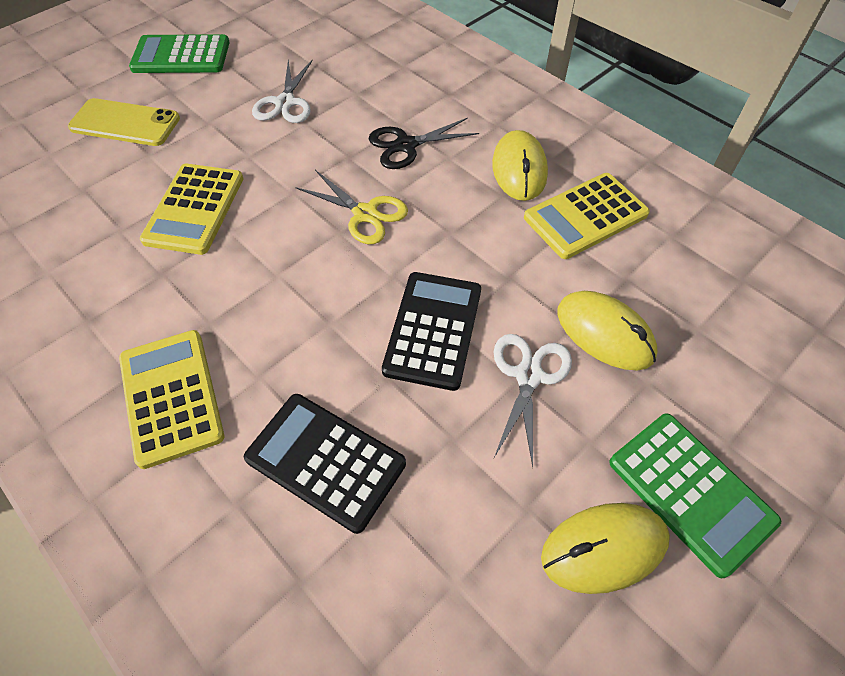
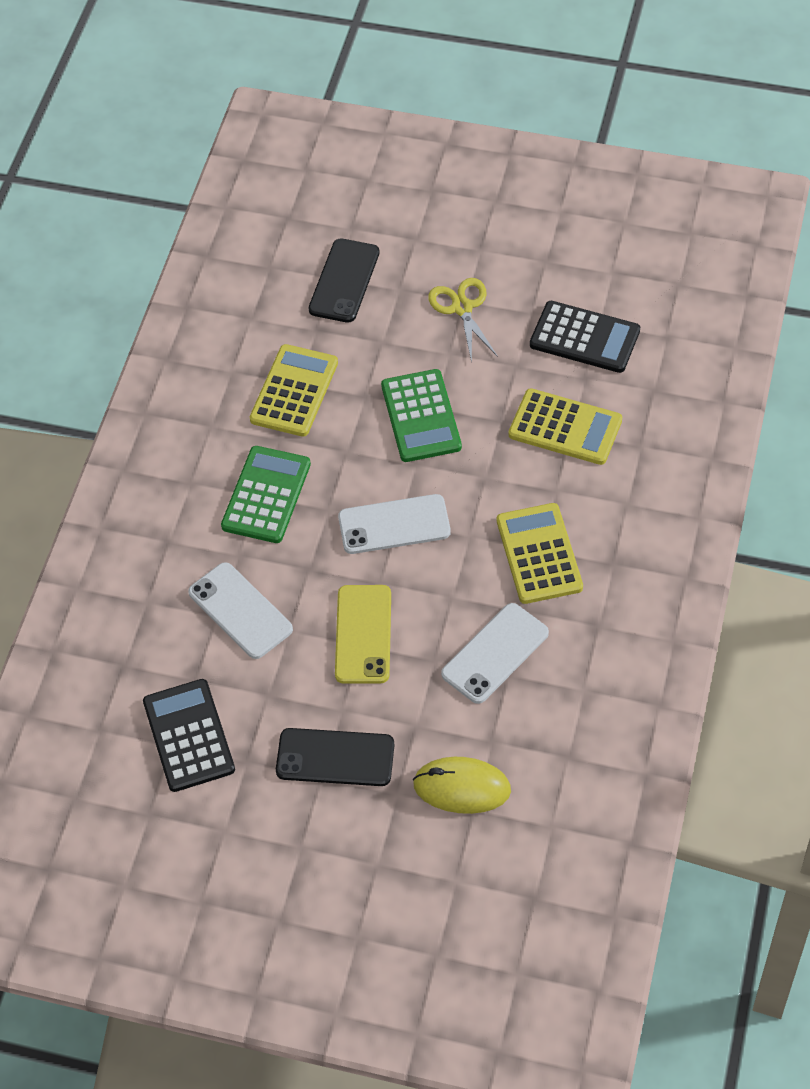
black phone: 0 -> 2
black scissors: 1 -> 0
white phone: 0 -> 3
white scissors: 2 -> 0
yellow mouse: 3 -> 1

